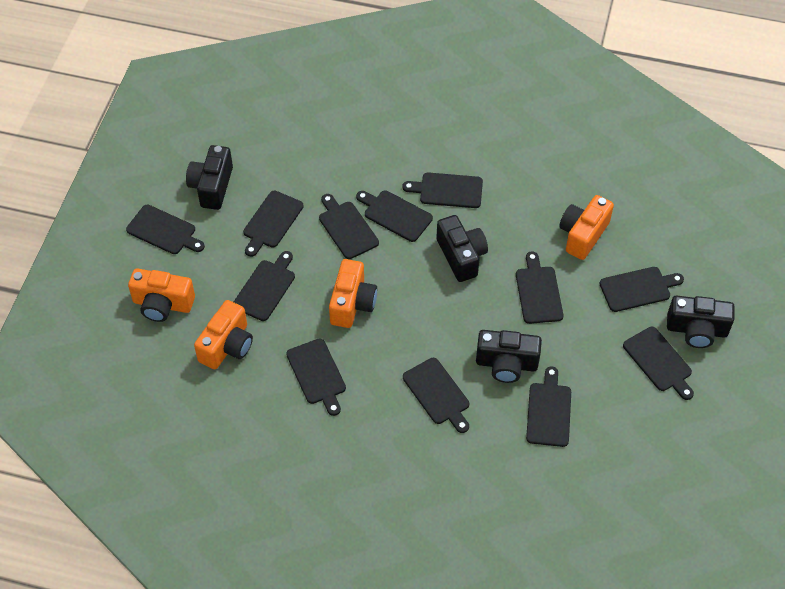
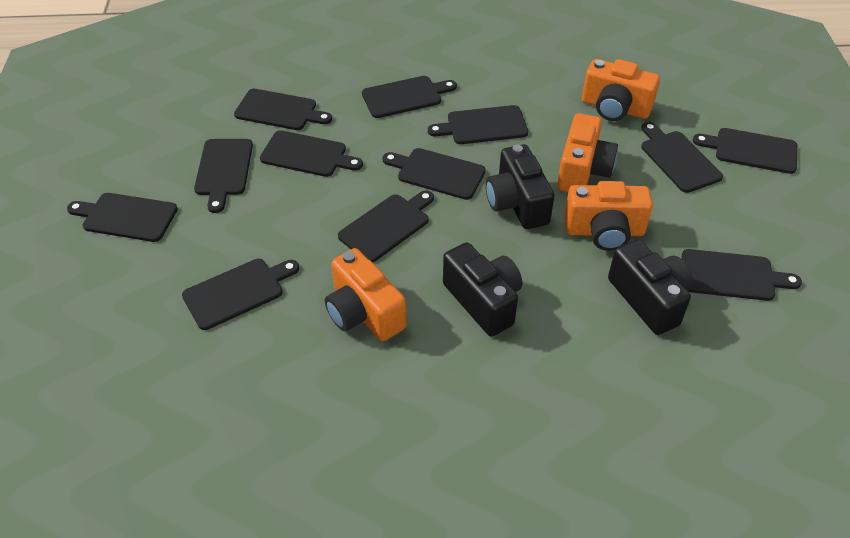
black camera: 4 -> 3

